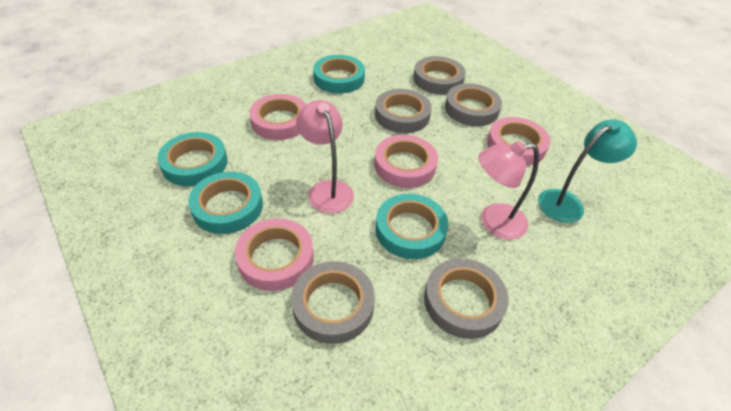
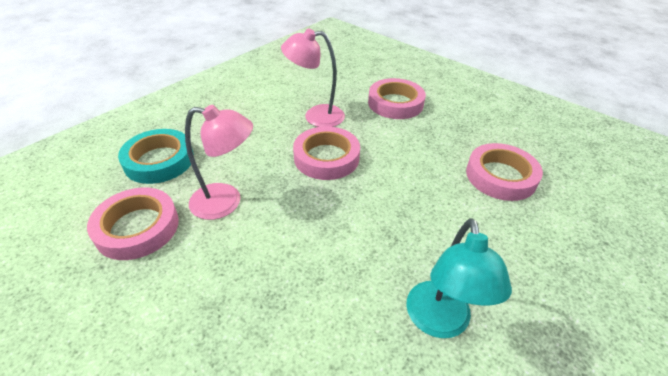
grey tape: 5 -> 0
turquoise tape: 4 -> 1

